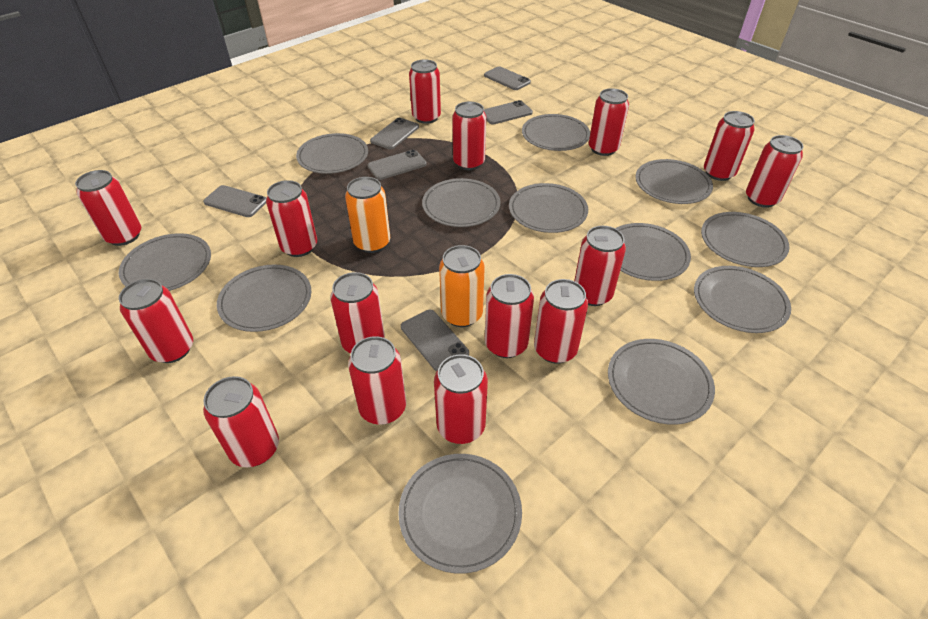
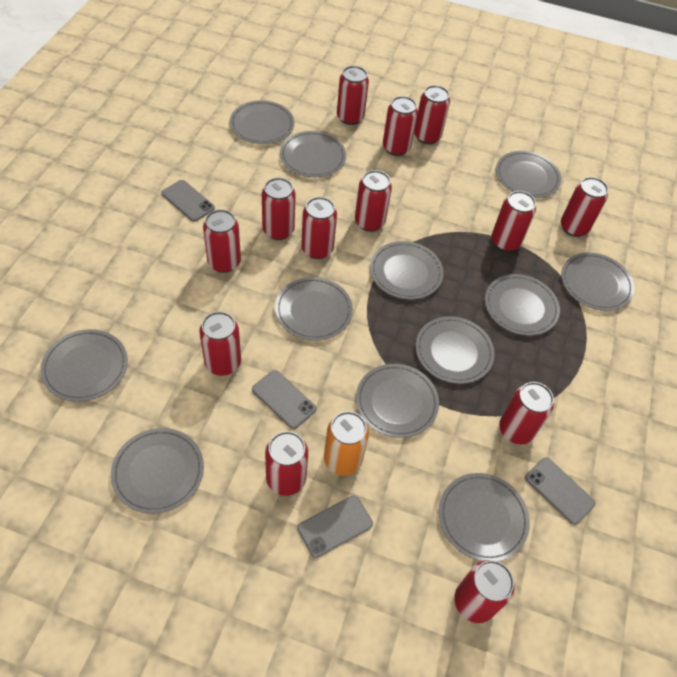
grey phone: 6 -> 4
orange can: 2 -> 1
red can: 15 -> 13

